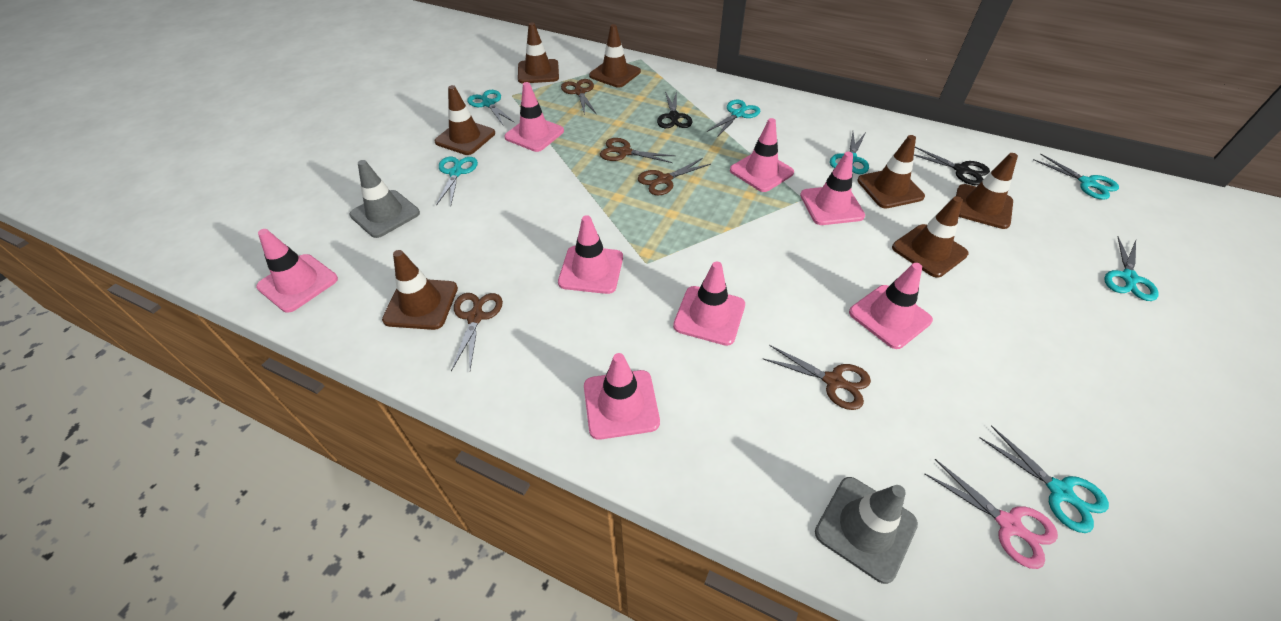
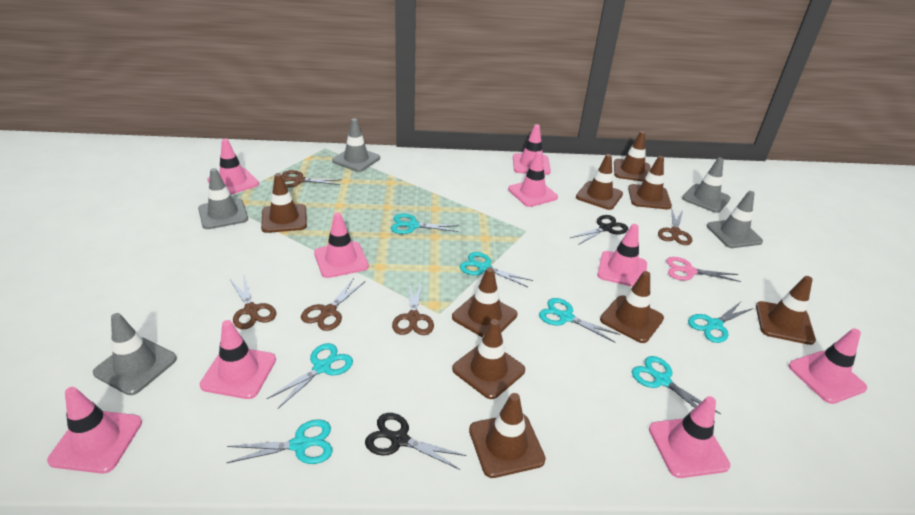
brown traffic cone: 7 -> 9
grey traffic cone: 2 -> 5
pink traffic cone: 8 -> 9

